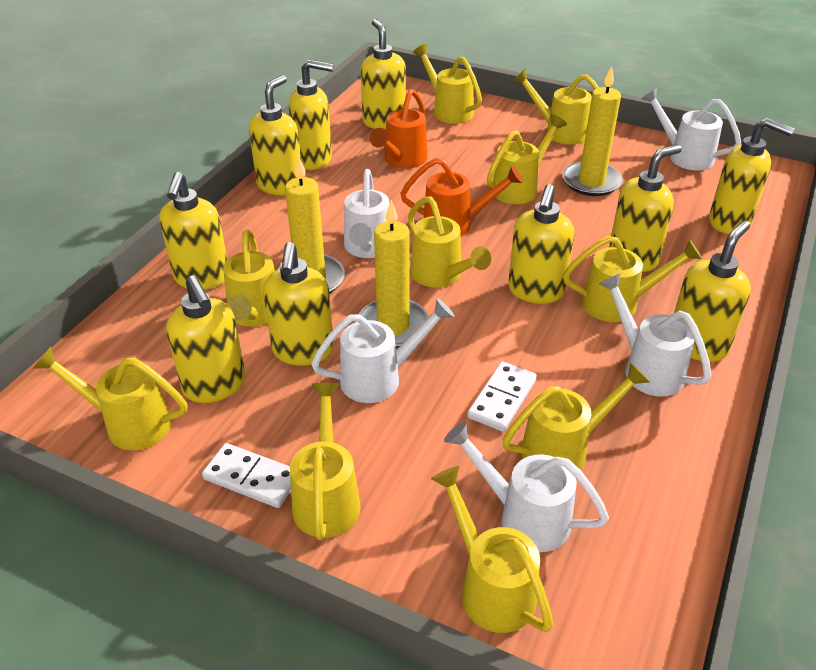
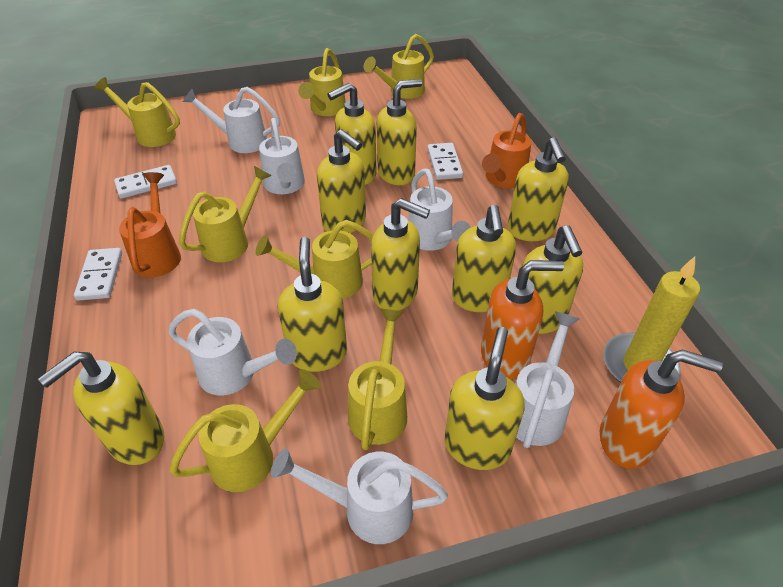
orange soap dispenser: 0 -> 2
white domino: 2 -> 3
white watering can: 5 -> 6
yellow candle: 3 -> 1
yellow watering can: 10 -> 7

